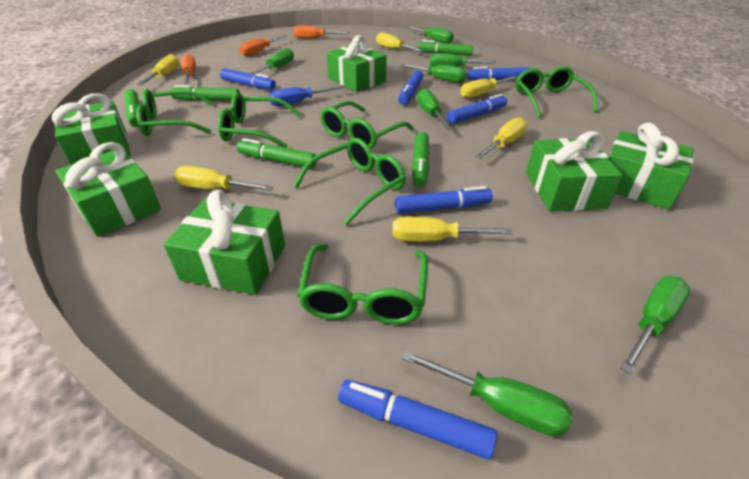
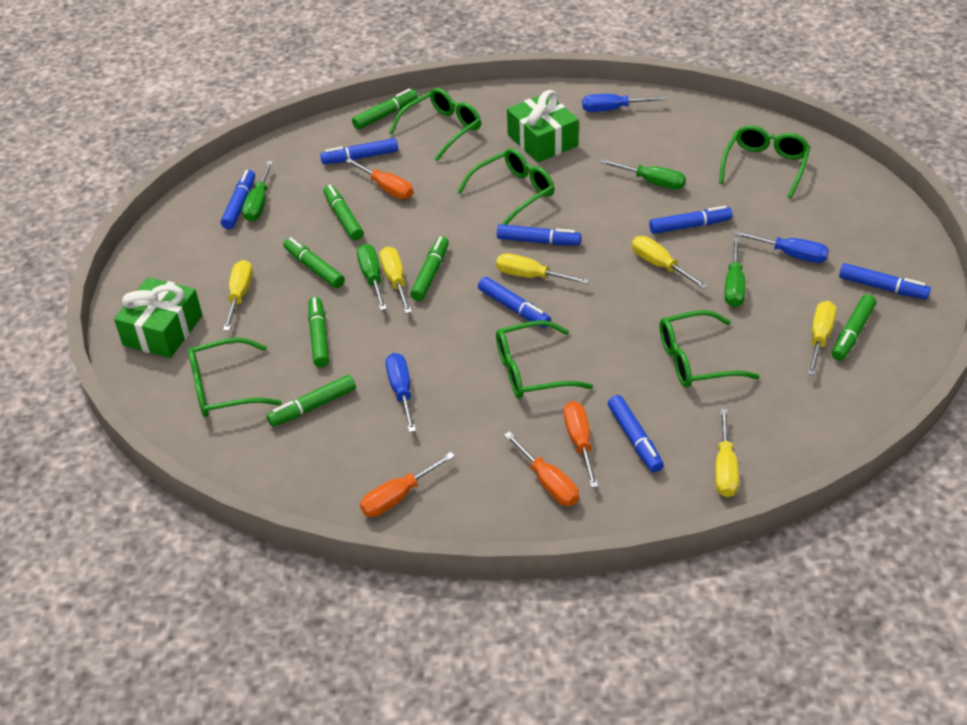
blue marker: 6 -> 7
blue screwdriver: 1 -> 3
green gift: 6 -> 2
green marker: 5 -> 7
green screwdriver: 7 -> 4
orange screwdriver: 3 -> 4

